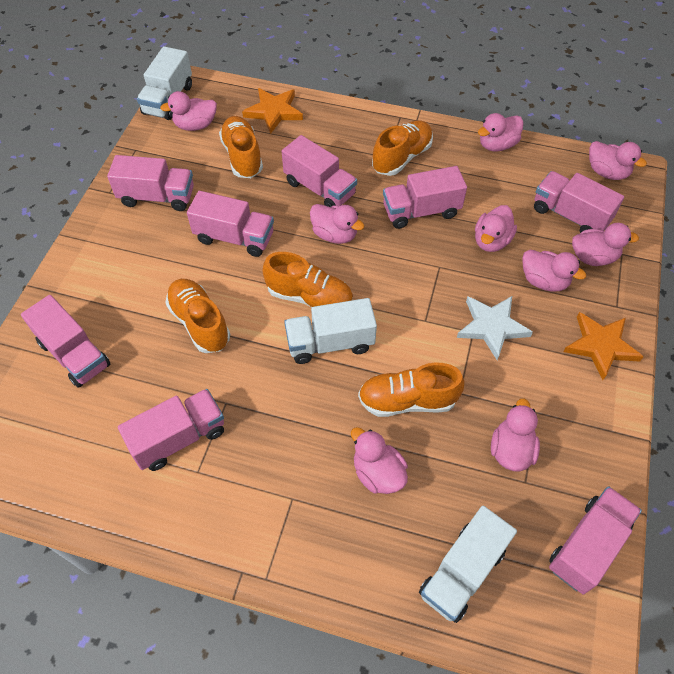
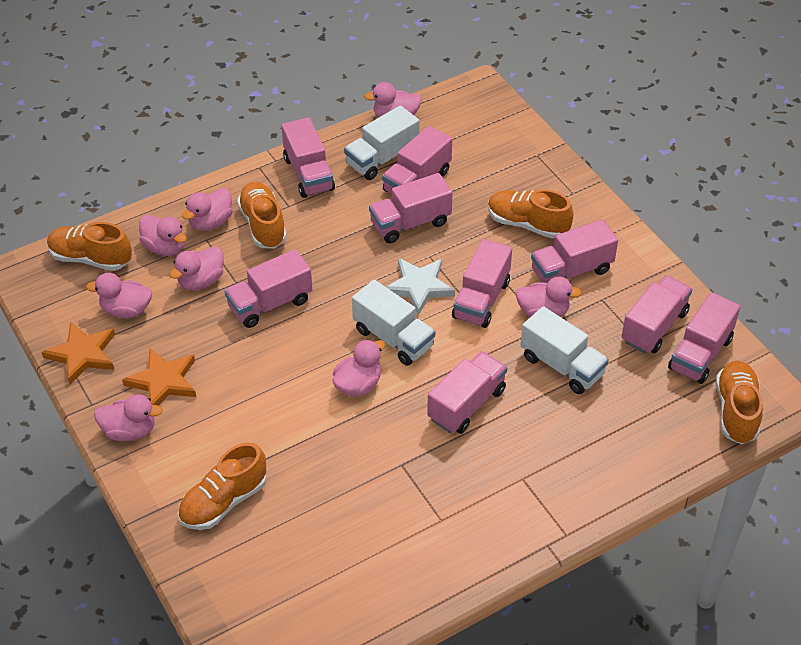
pink duck: 9 -> 8
pink truck: 8 -> 9

